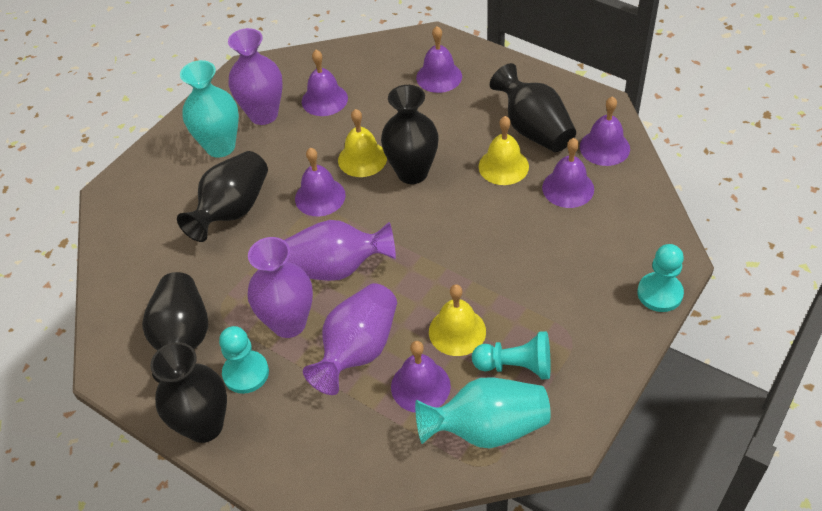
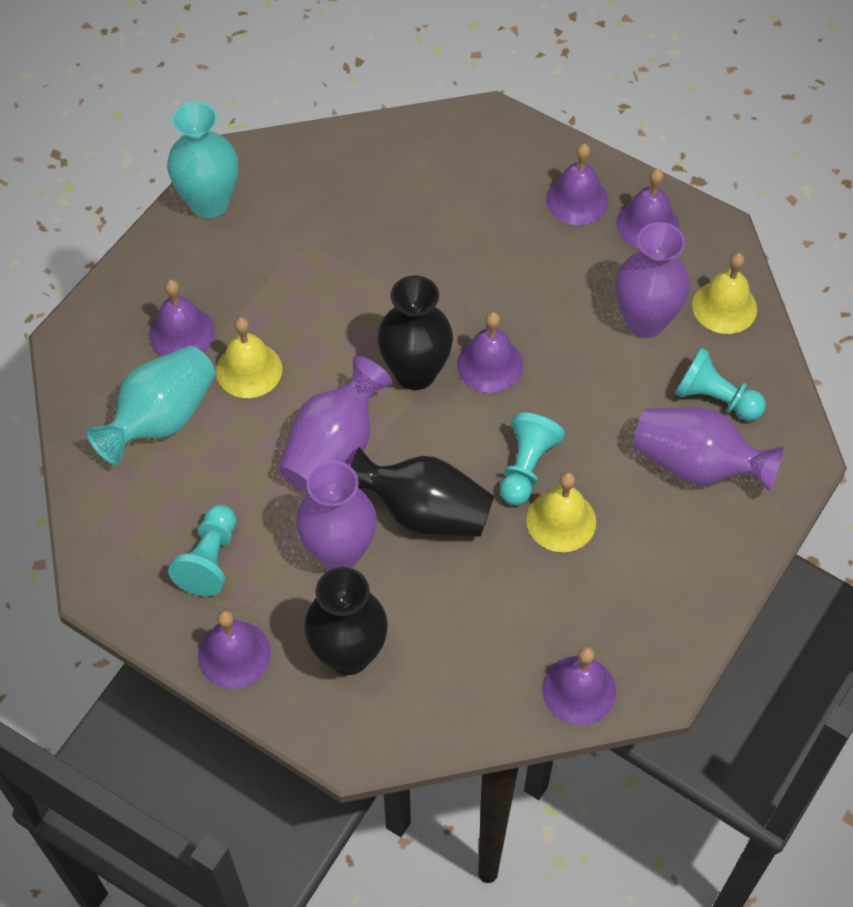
black vase: 5 -> 3

